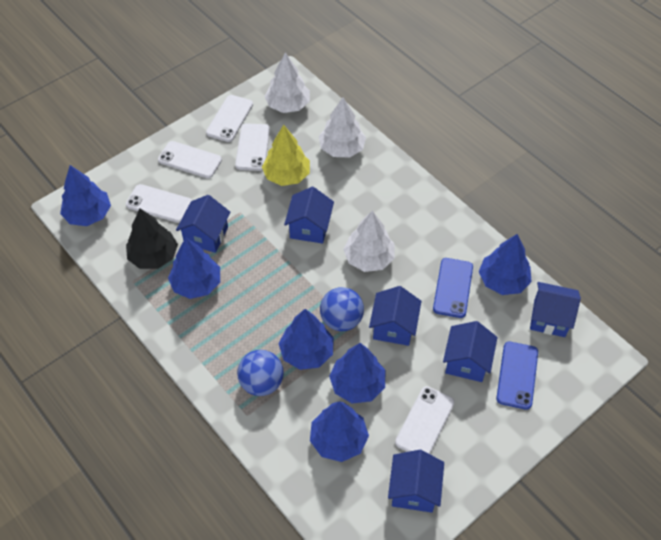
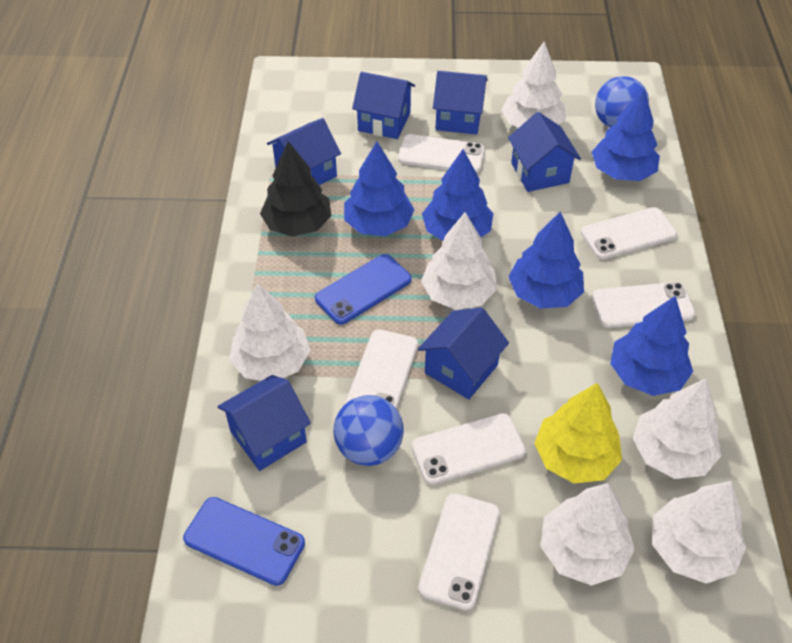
blue tree: 6 -> 5
white phone: 5 -> 6
white tree: 3 -> 6

